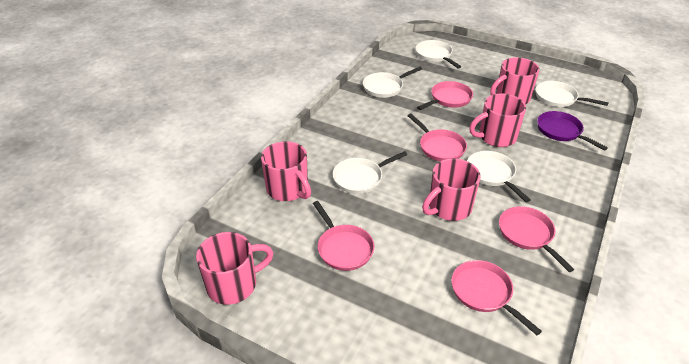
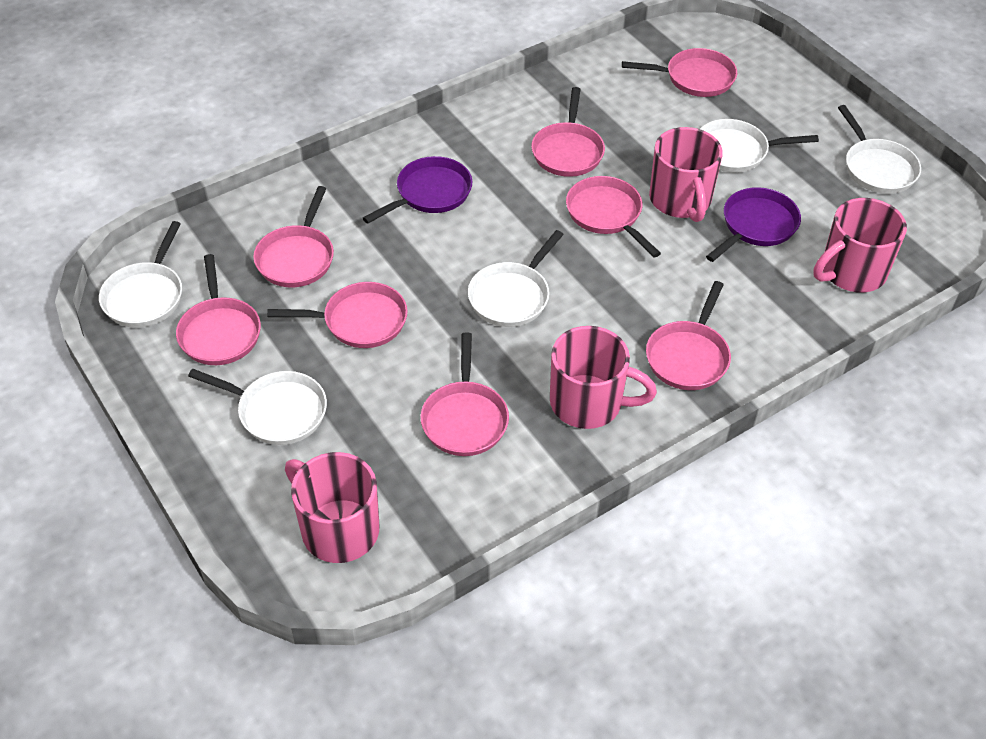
pink mug: 5 -> 4
pink pan: 5 -> 8
purple pan: 1 -> 2

